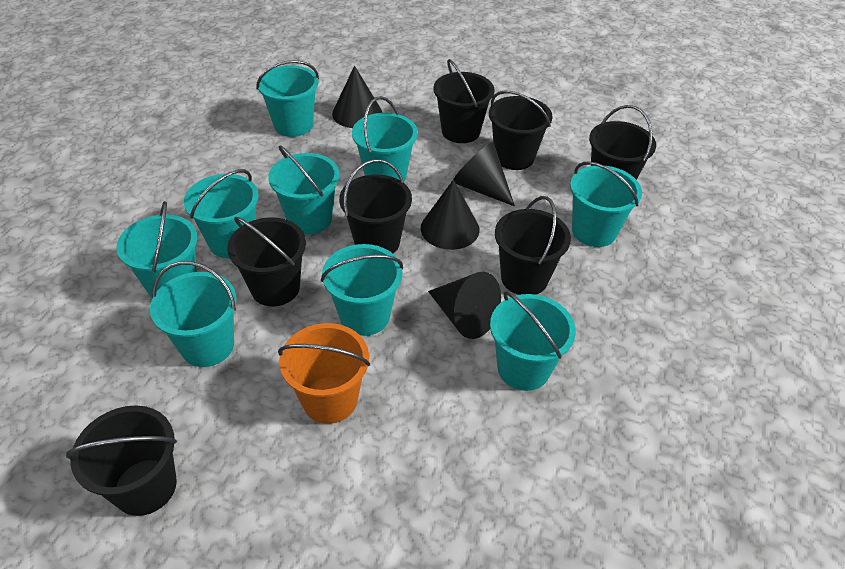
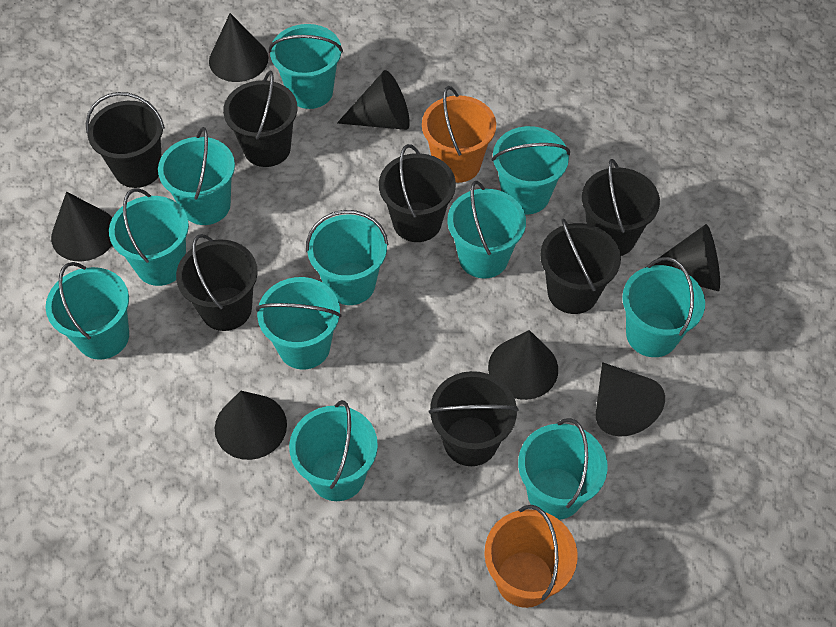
black cone: 4 -> 7
orange bucket: 1 -> 2
turquoise bucket: 9 -> 11

